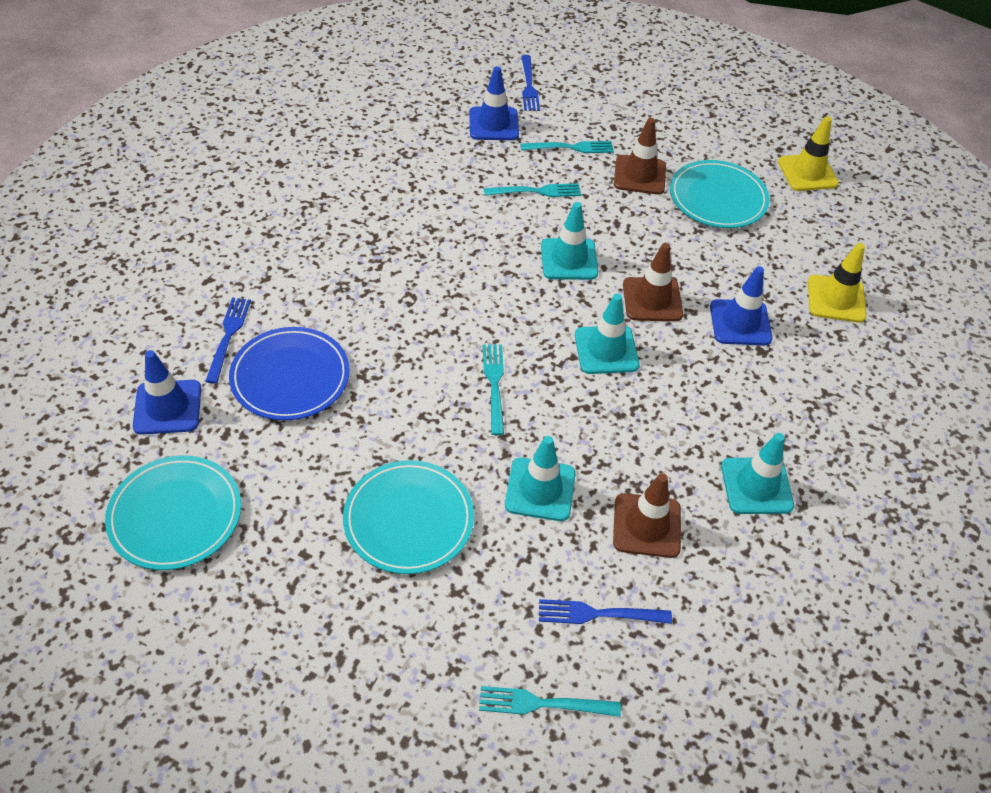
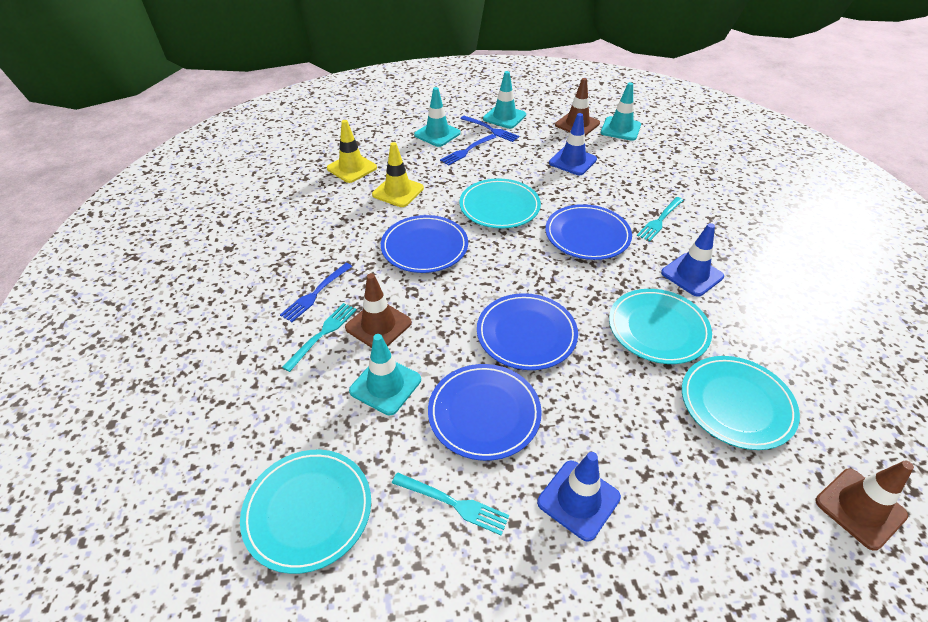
blue plate: 1 -> 4
turquoise fork: 4 -> 3
turquoise plate: 3 -> 4

